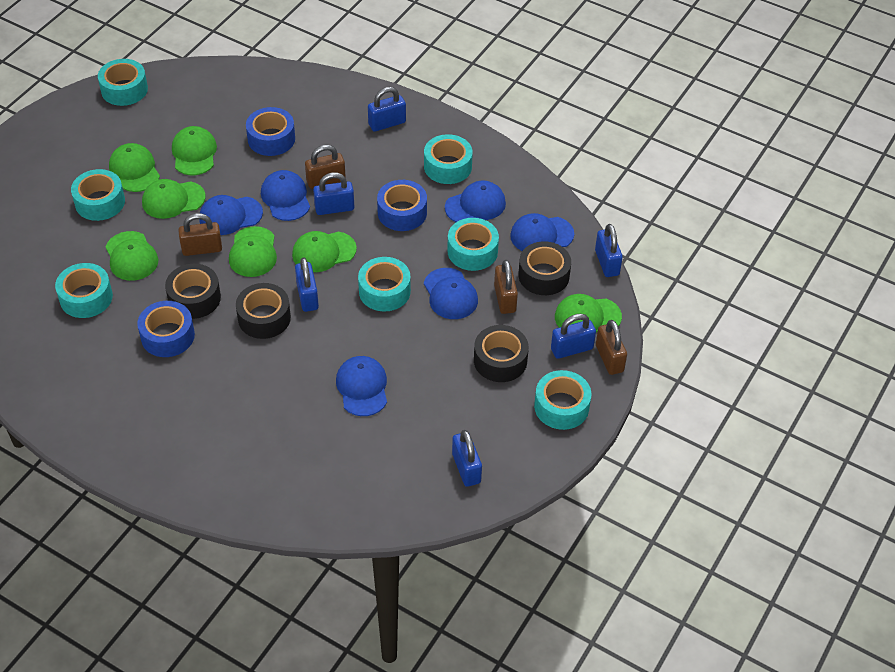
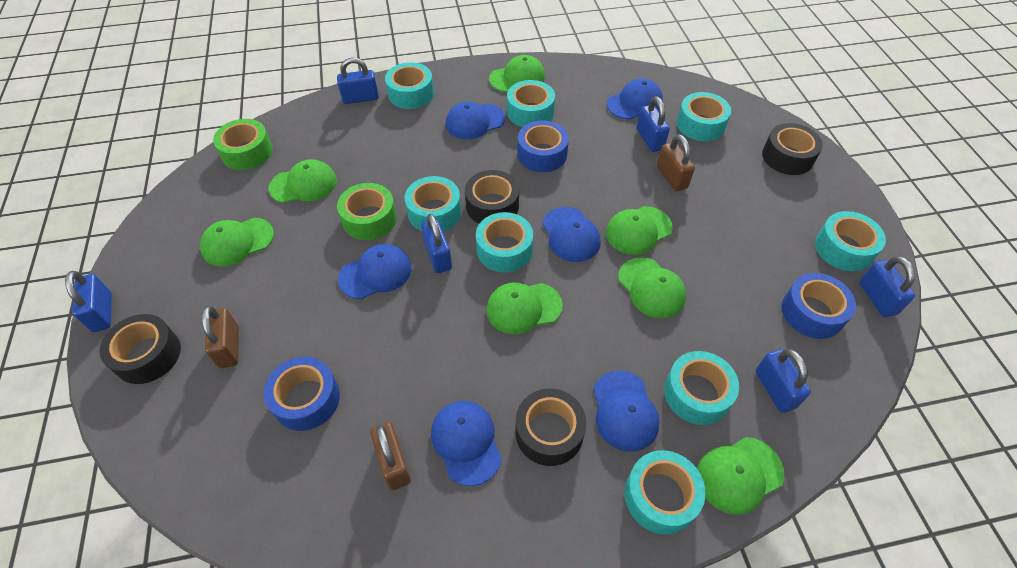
brown padlock: 4 -> 3
green tape: 0 -> 2
turquoise tape: 7 -> 8

